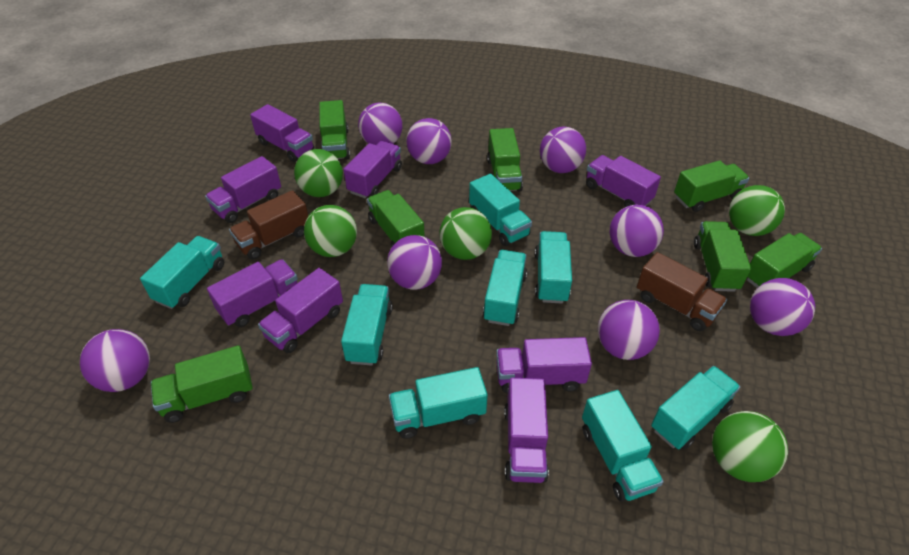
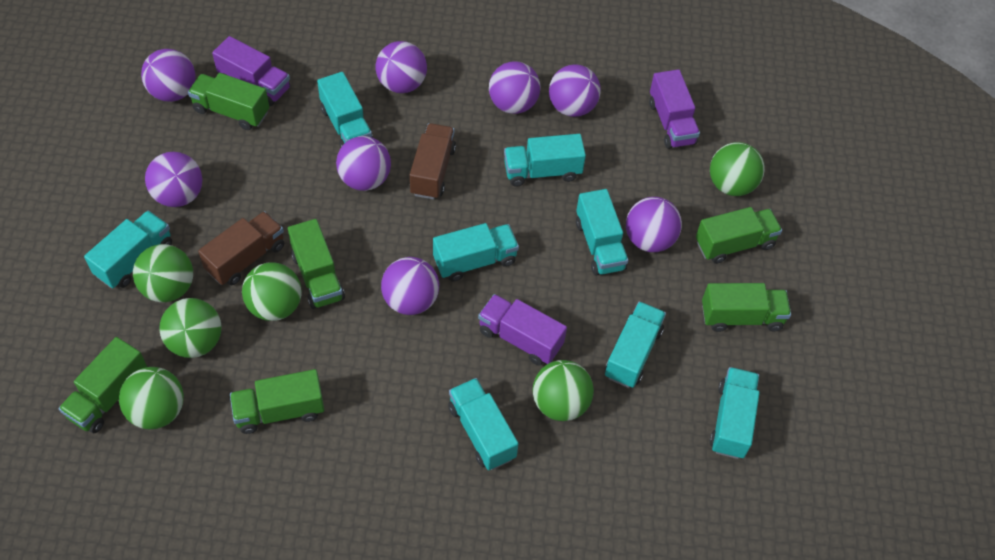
green ball: 5 -> 6
green truck: 7 -> 6
purple truck: 8 -> 3

